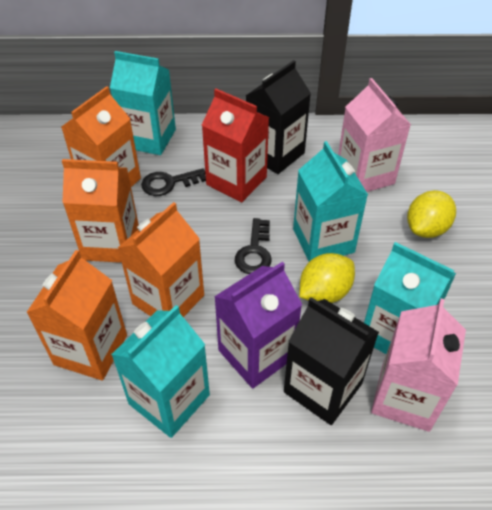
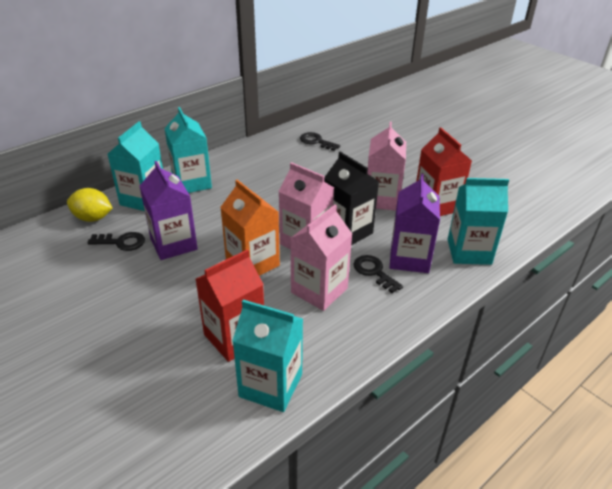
black carton: 2 -> 1
black key: 2 -> 3
orange carton: 4 -> 1
pink carton: 2 -> 3
purple carton: 1 -> 2
red carton: 1 -> 2
yellow lemon: 2 -> 1

